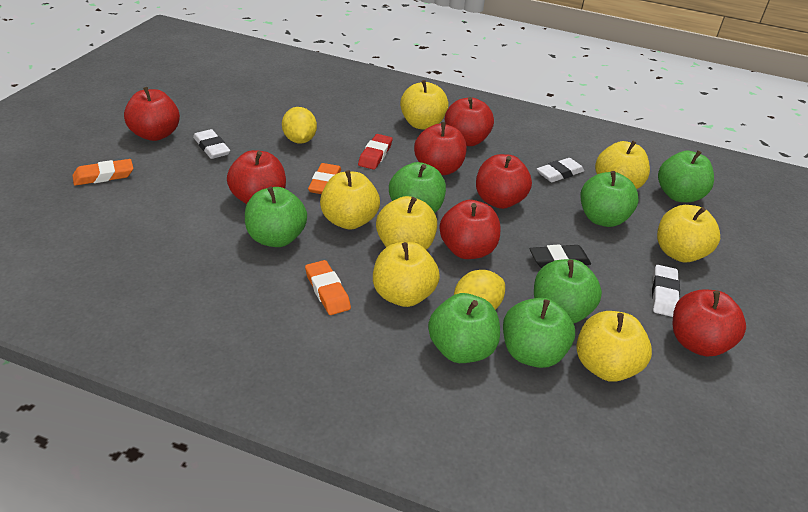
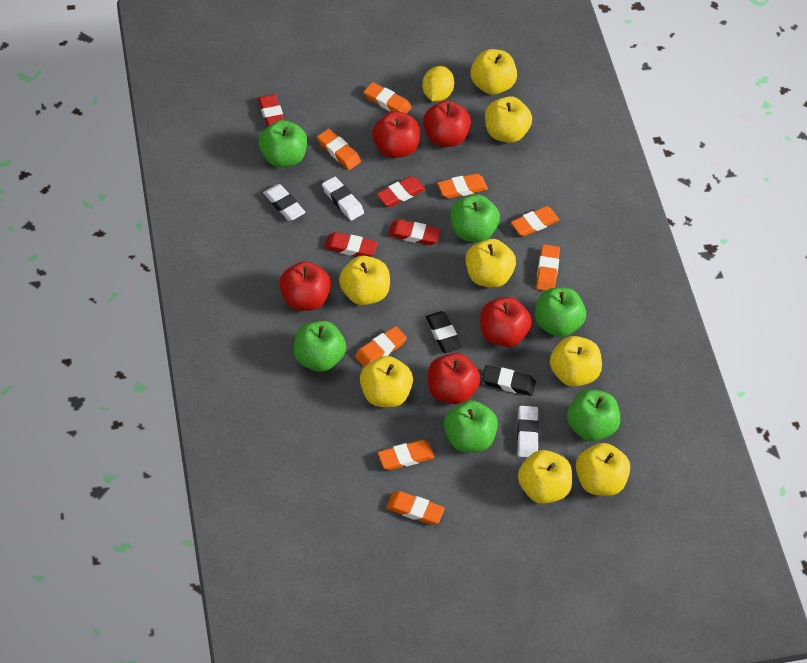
black eraser: 1 -> 2
green apple: 7 -> 6
orange eraser: 3 -> 8
red apple: 7 -> 5
red eraser: 1 -> 4
yellow apple: 7 -> 8
yellow lemon: 2 -> 1

